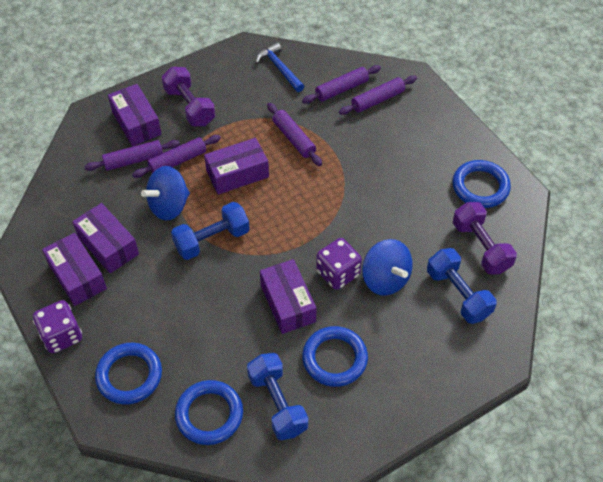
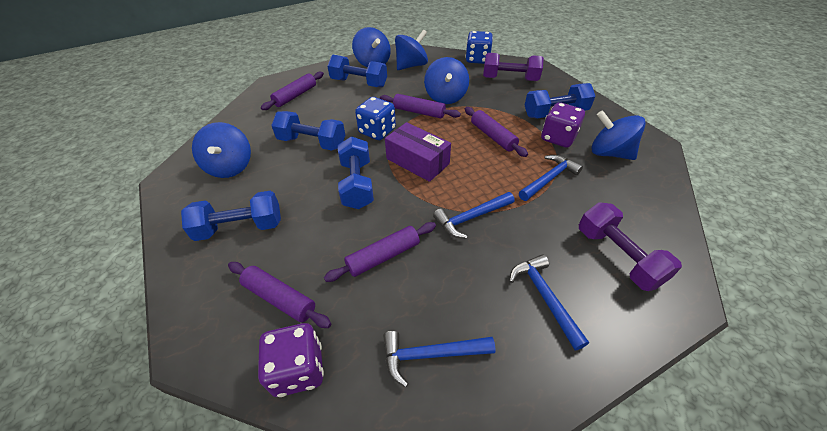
blue dice: 0 -> 2
blue dumbbell: 3 -> 5
blue hammer: 1 -> 4
blue ring: 4 -> 0
blue spinning top: 2 -> 5
purple box: 5 -> 1

